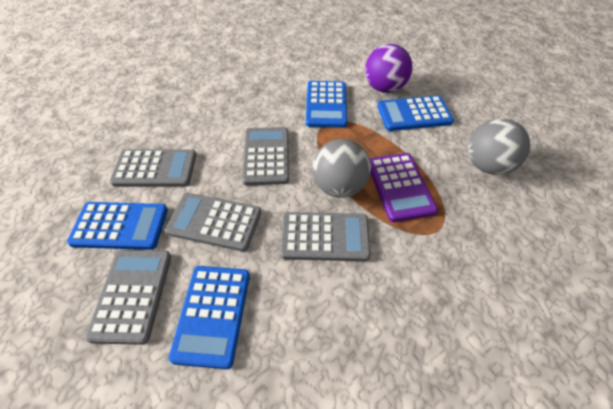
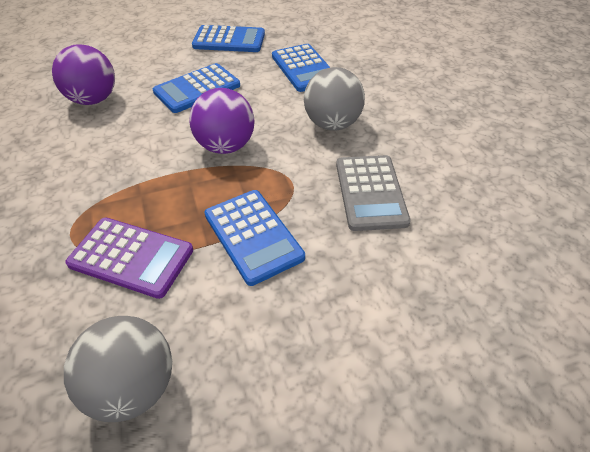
grey calculator: 5 -> 1
purple ball: 1 -> 2

